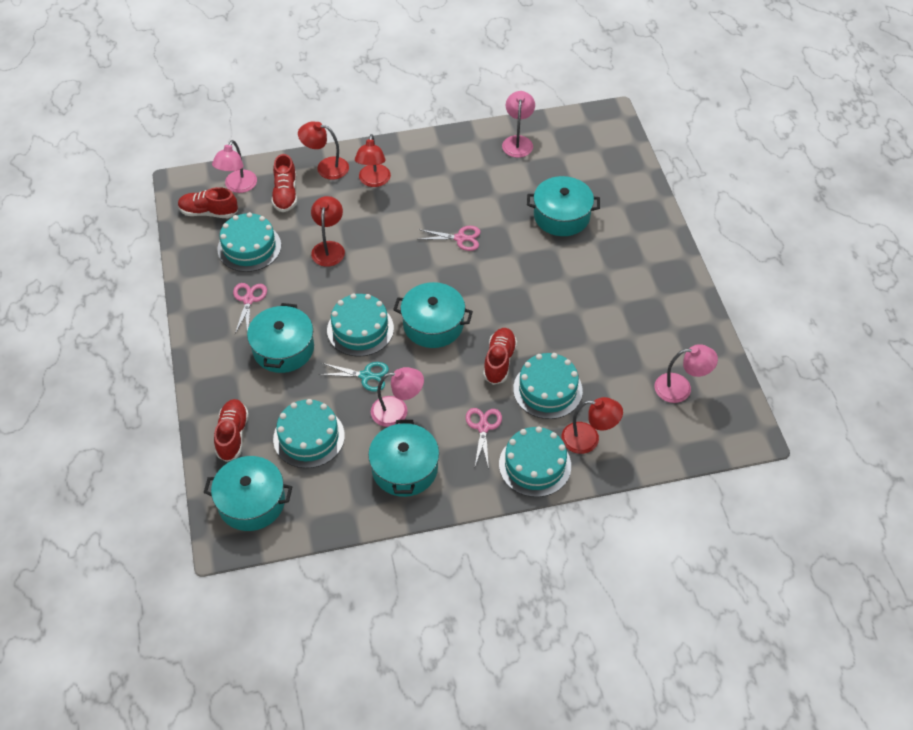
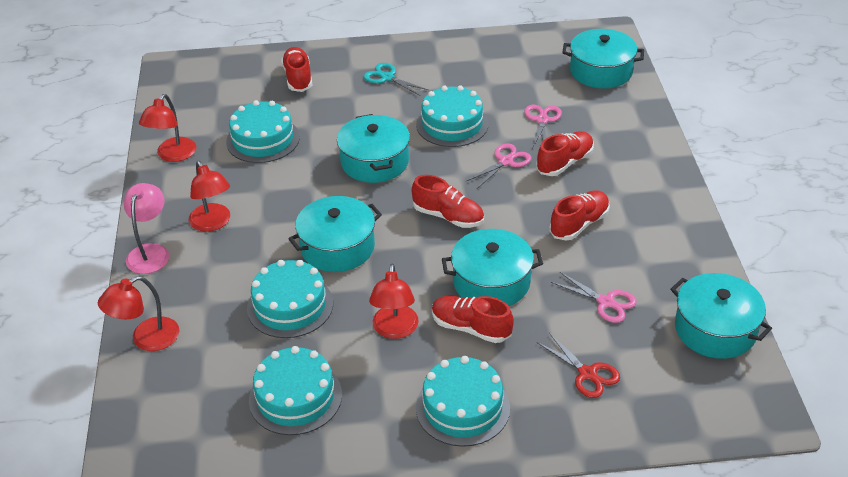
pink lamp: 4 -> 1
red scissors: 0 -> 1
red shoe: 4 -> 5

